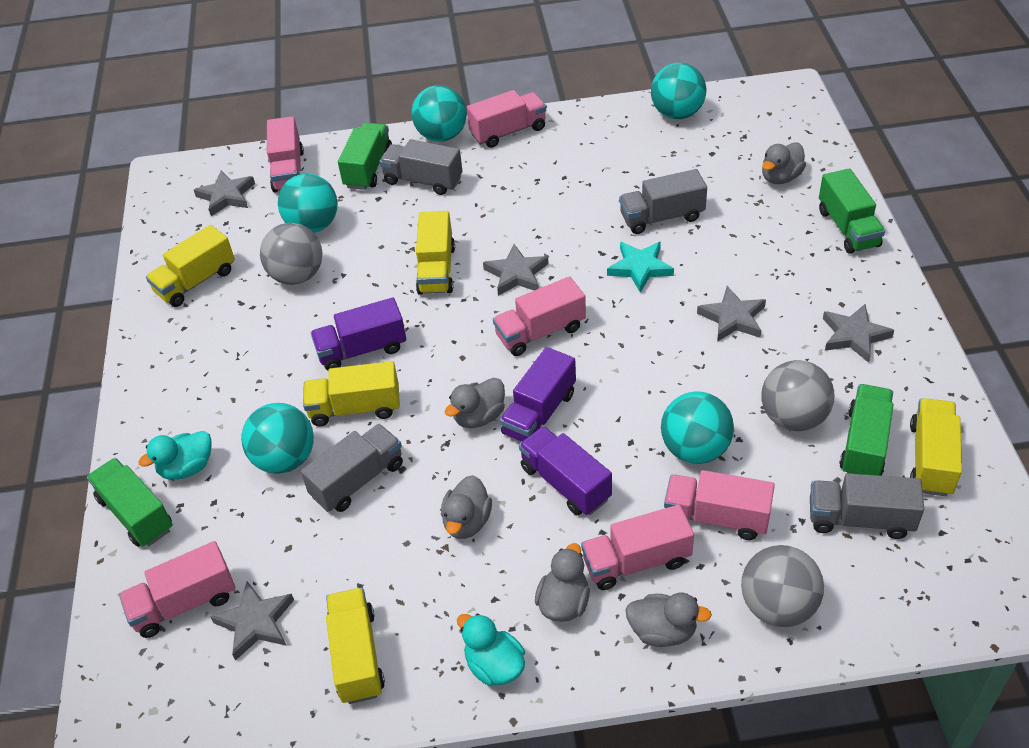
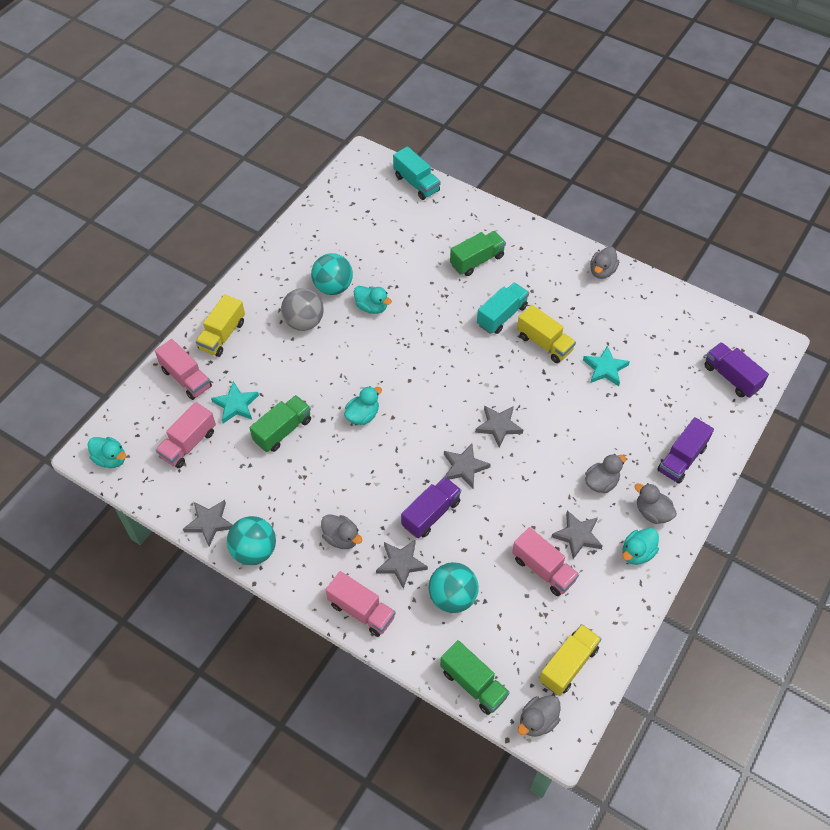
green truck: 4 -> 3
grey ball: 3 -> 1
grey truck: 4 -> 0
pink truck: 6 -> 4
turquoise ball: 5 -> 3
turquoise duck: 2 -> 4
turquoise star: 1 -> 2
turquoise truck: 0 -> 2
yellow truck: 5 -> 3

